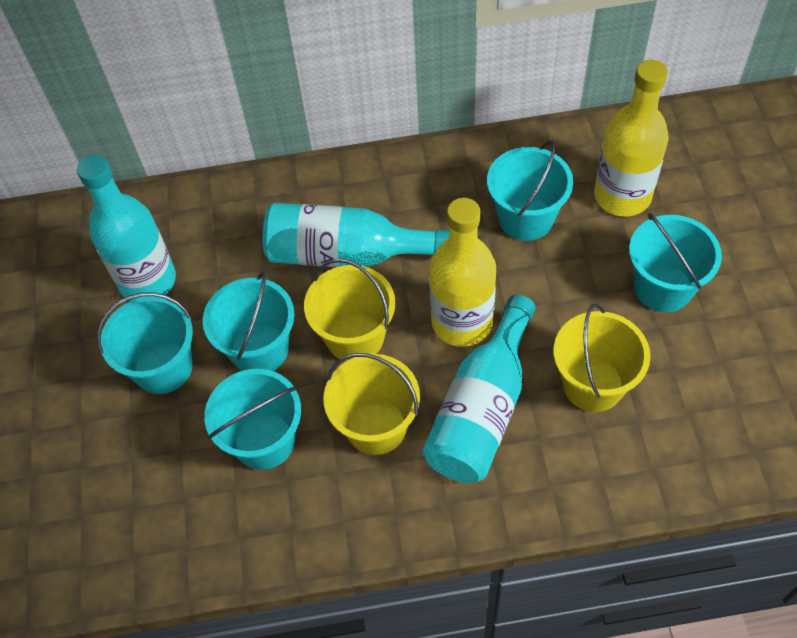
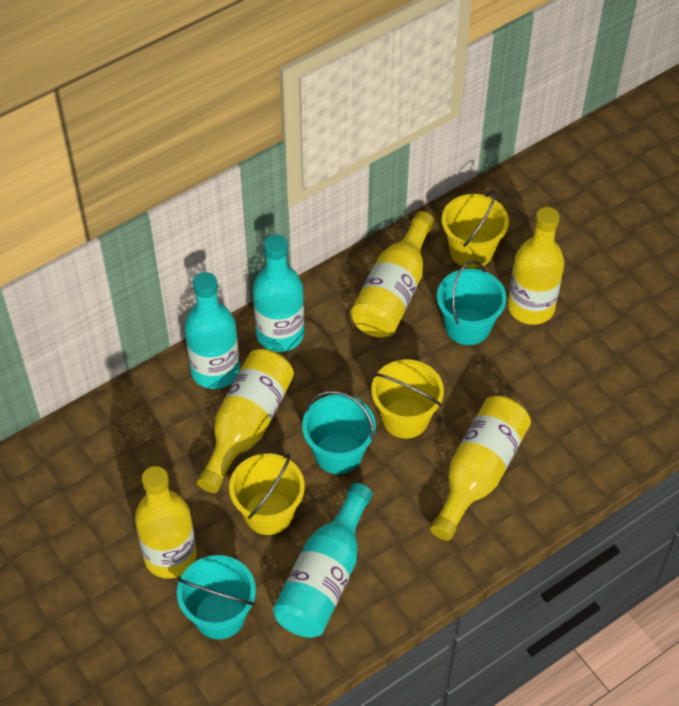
turquoise bucket: 5 -> 3
yellow bottle: 2 -> 5

